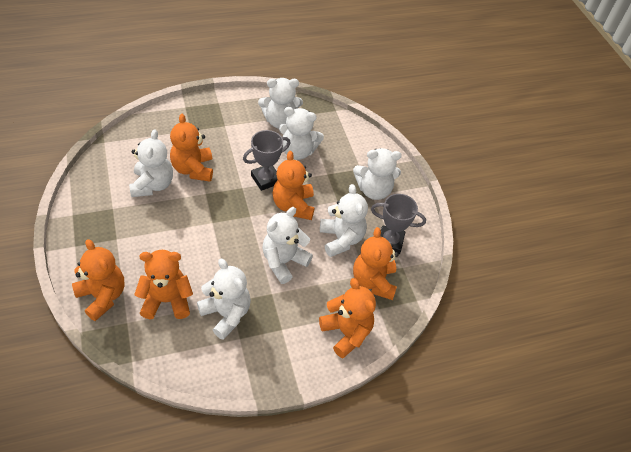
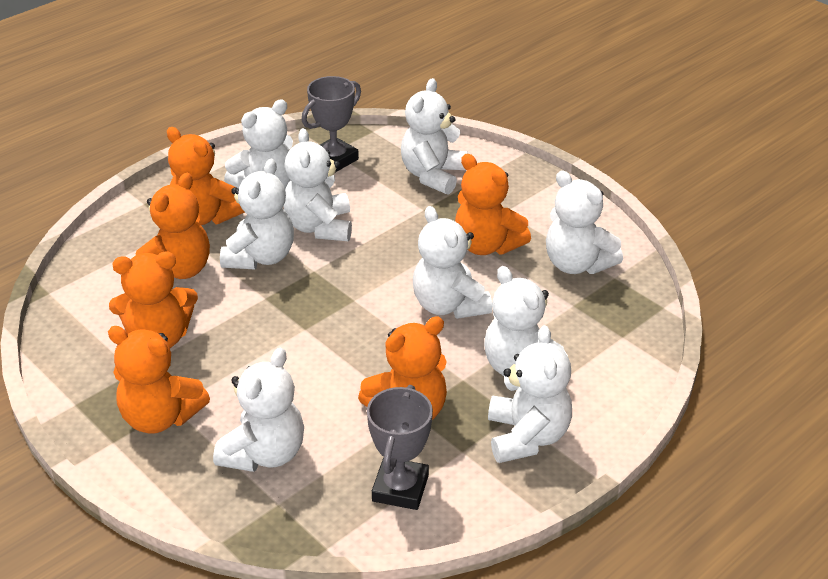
white teddy bear: 7 -> 9

